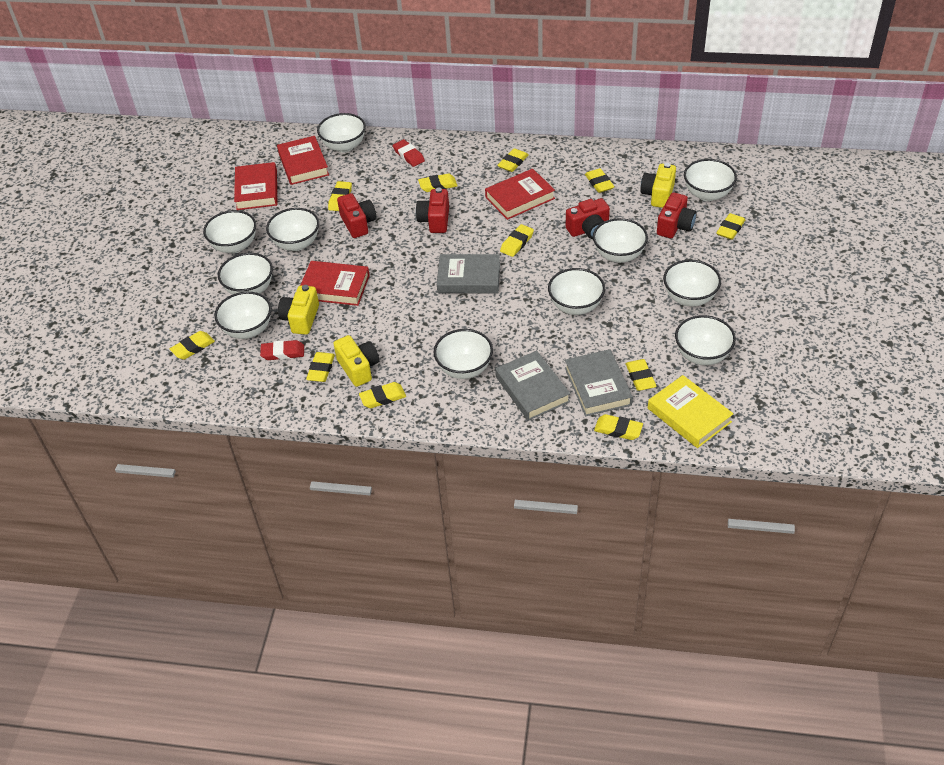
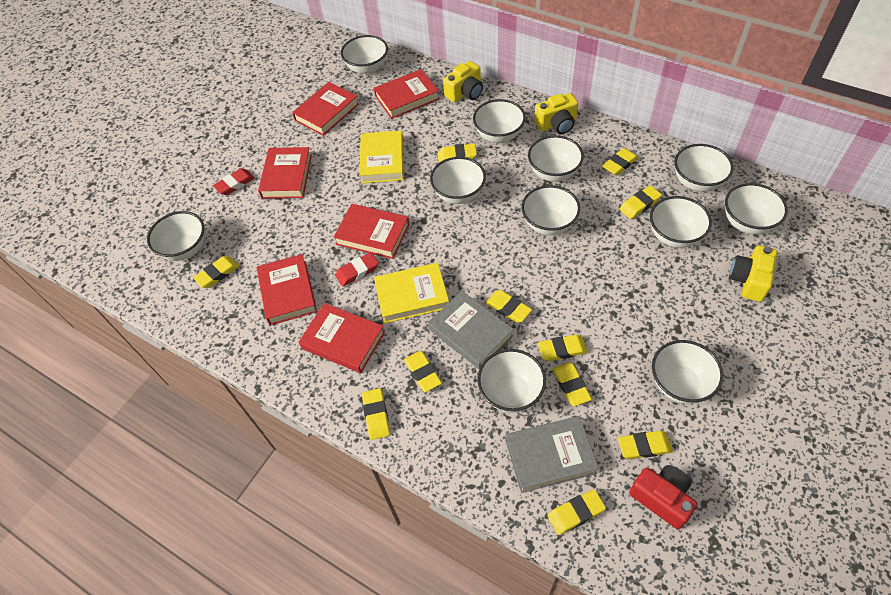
grey book: 3 -> 2
red book: 4 -> 6
red camera: 4 -> 1
yellow book: 1 -> 2

